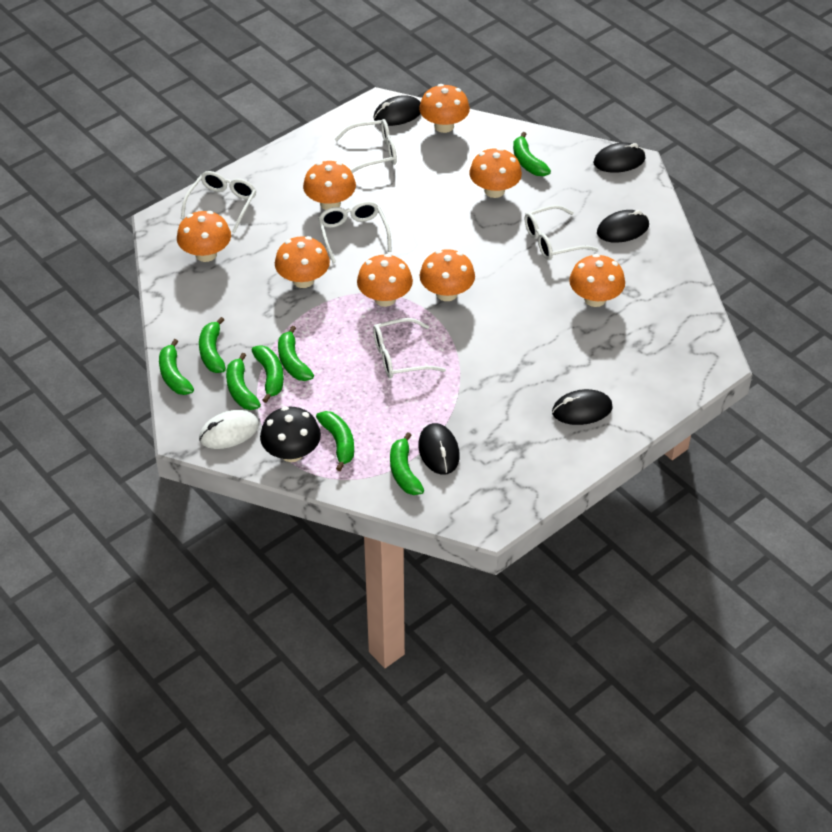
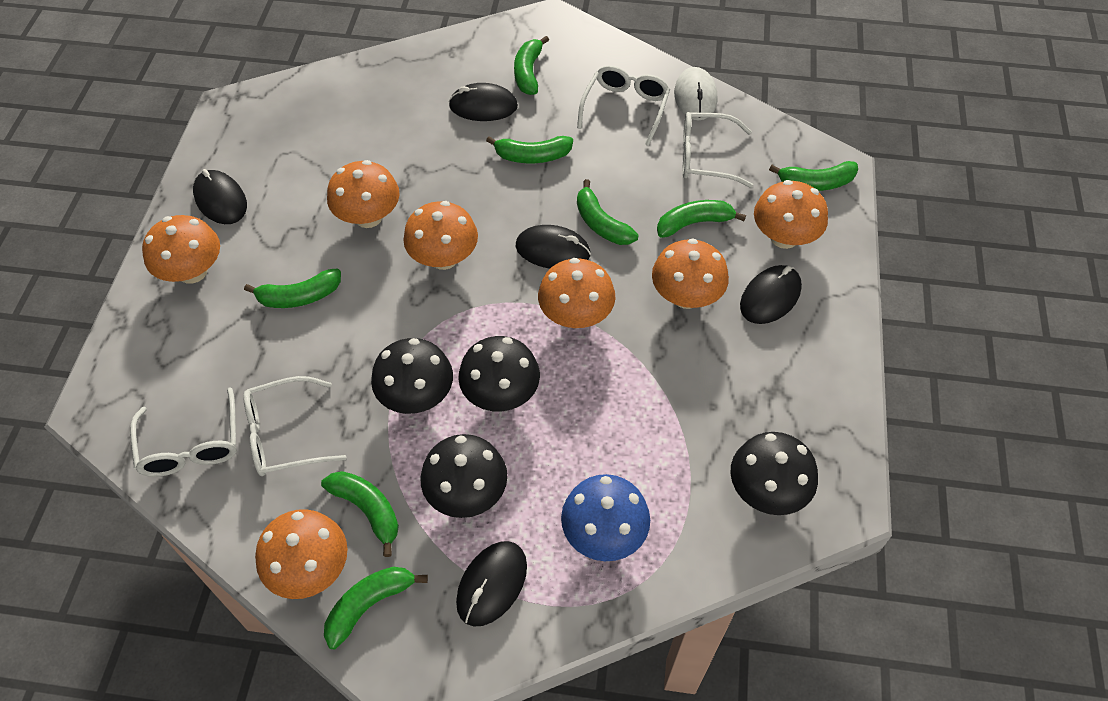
black mushroom: 1 -> 4
blue mushroom: 0 -> 1
orange mushroom: 8 -> 7
white glasses: 5 -> 4

